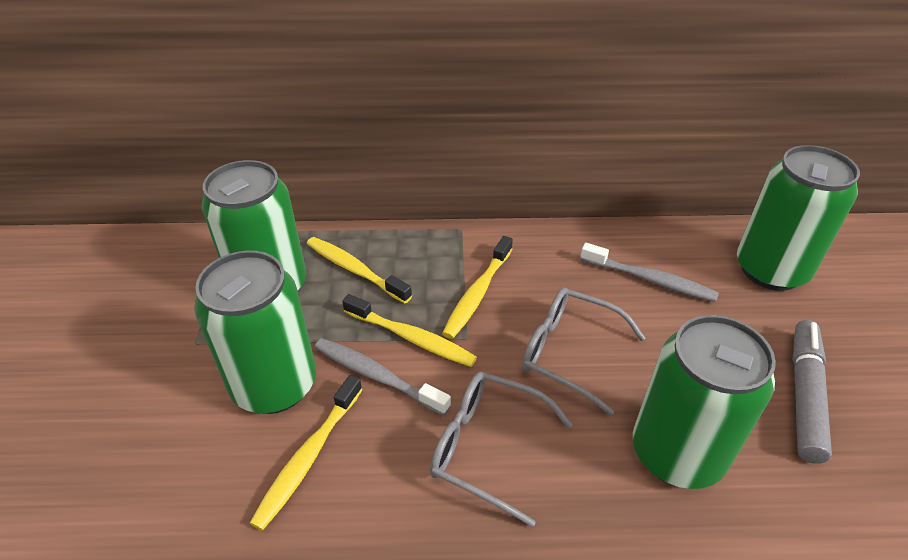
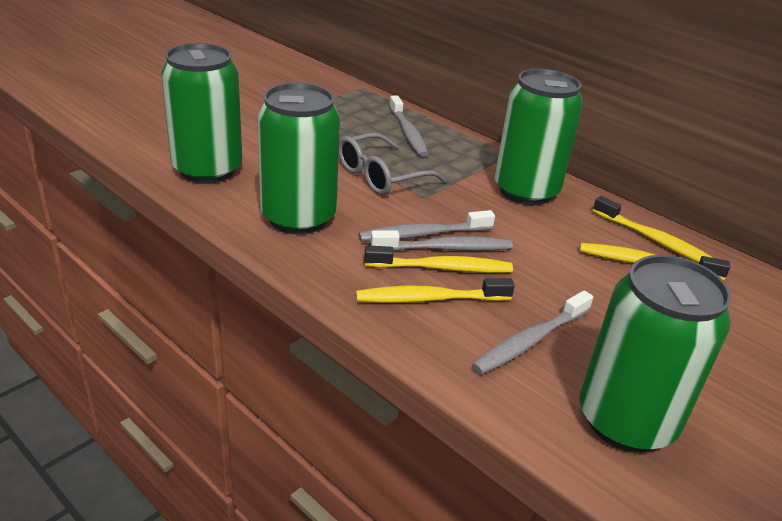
grey glasses: 2 -> 1
grey marker: 1 -> 0
grey toothbrush: 2 -> 4

